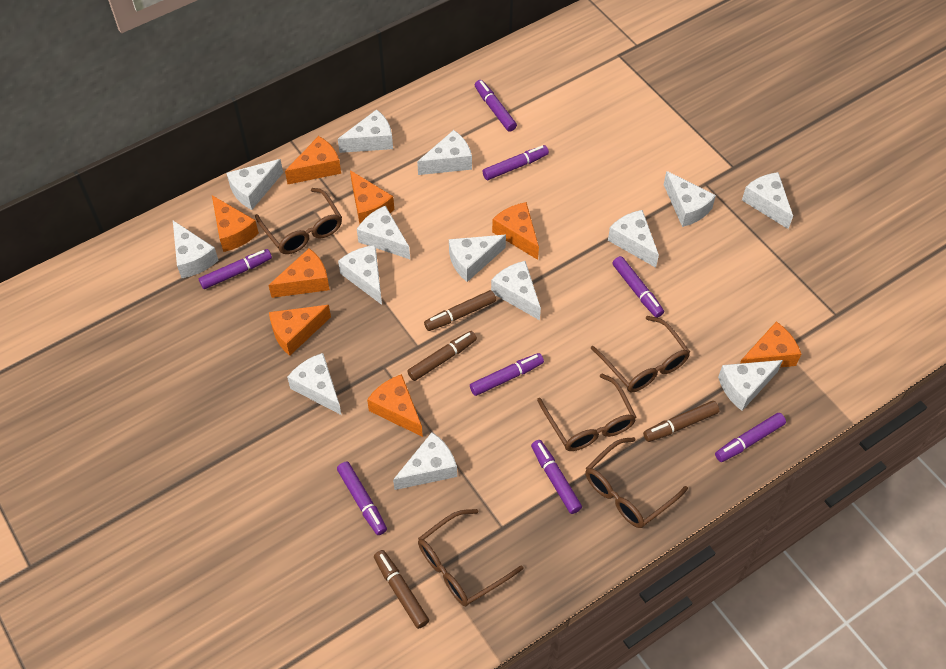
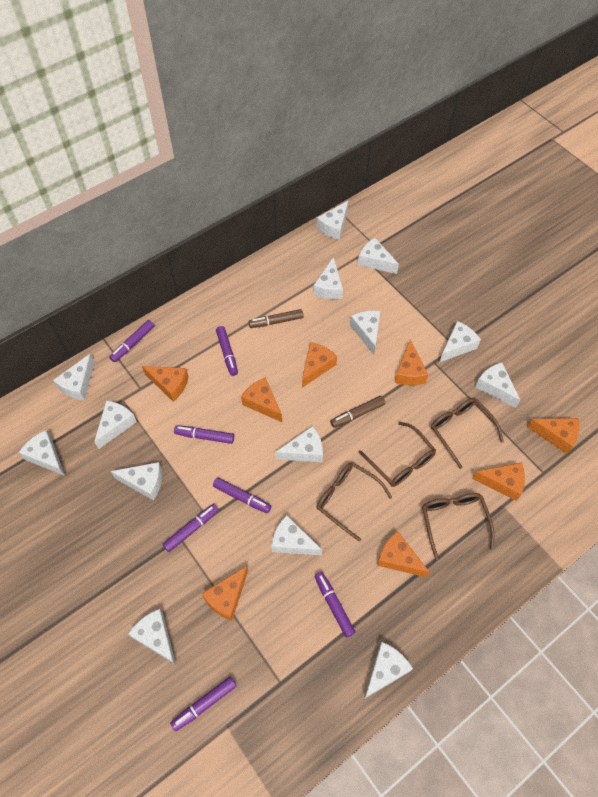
brown glasses: 5 -> 4
brown marker: 4 -> 2
purple marker: 8 -> 7

